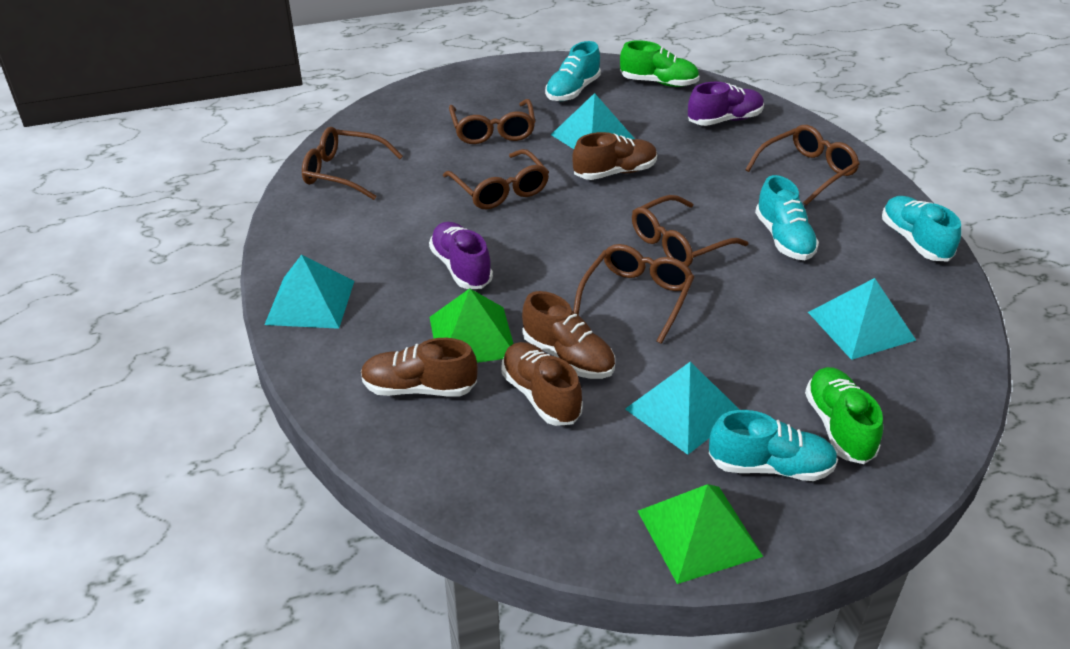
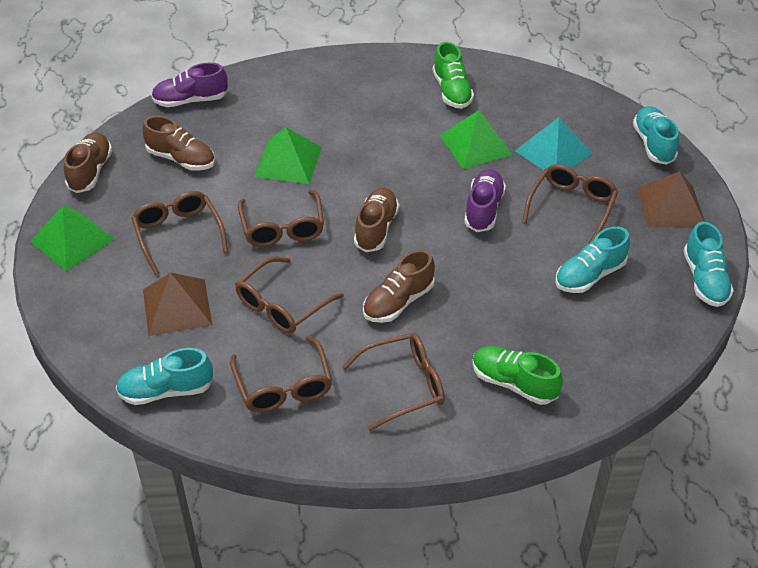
brown pyramid: 0 -> 2
green pyramid: 2 -> 3
turquoise pyramid: 4 -> 1

